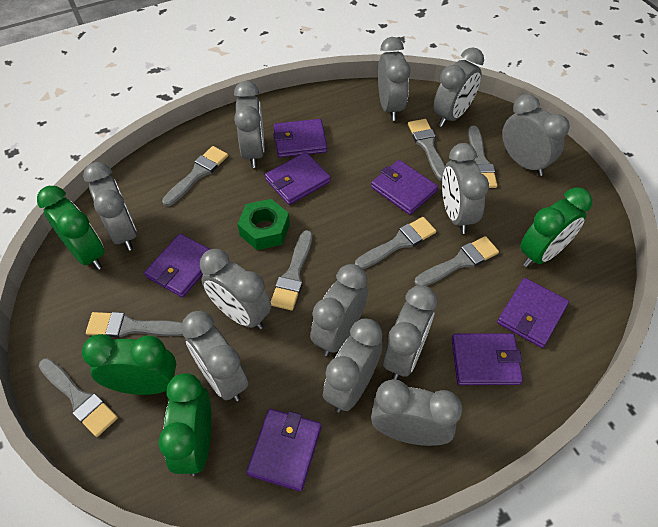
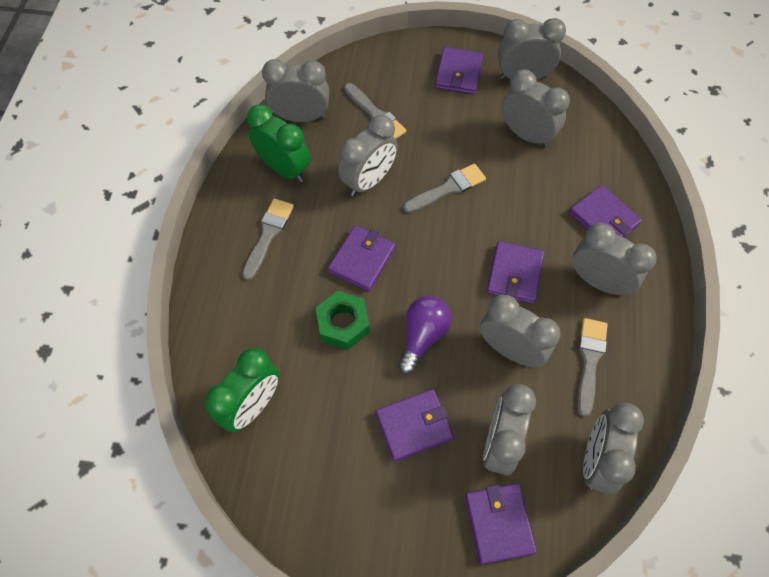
green clock: 4 -> 2
grey brush: 8 -> 4
grey clock: 12 -> 8
purple light bulb: 0 -> 1
purple wallet: 7 -> 6

